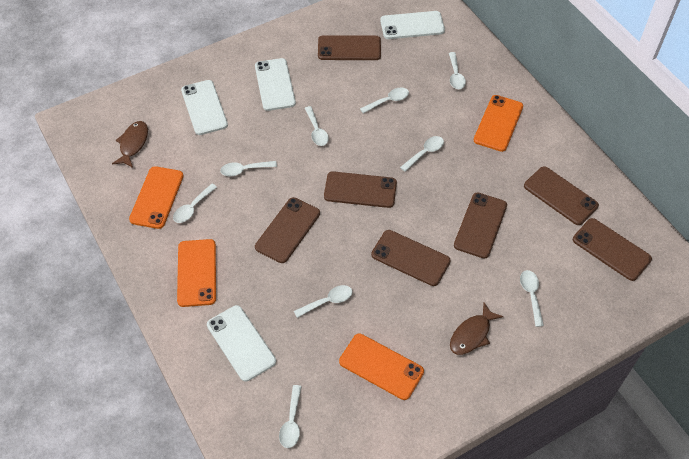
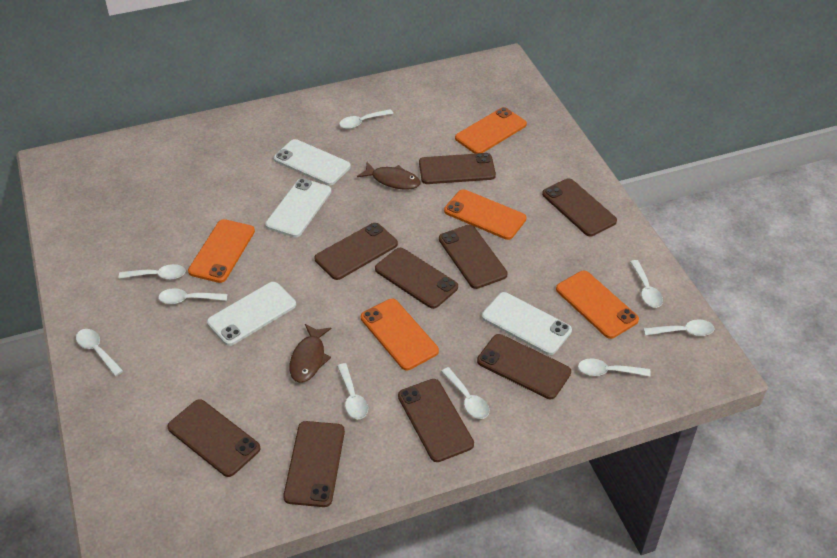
brown phone: 7 -> 9
orange phone: 4 -> 5

